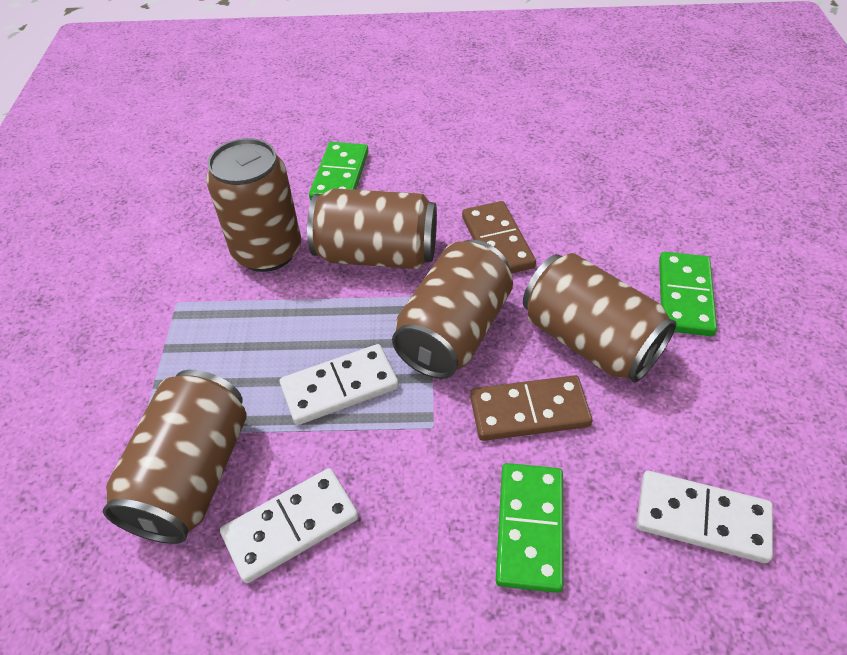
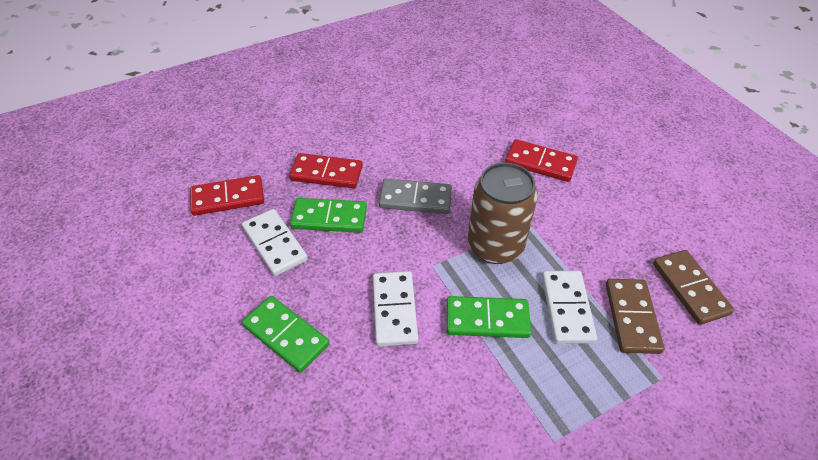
brown can: 5 -> 1
grey domino: 0 -> 1
red domino: 0 -> 3

